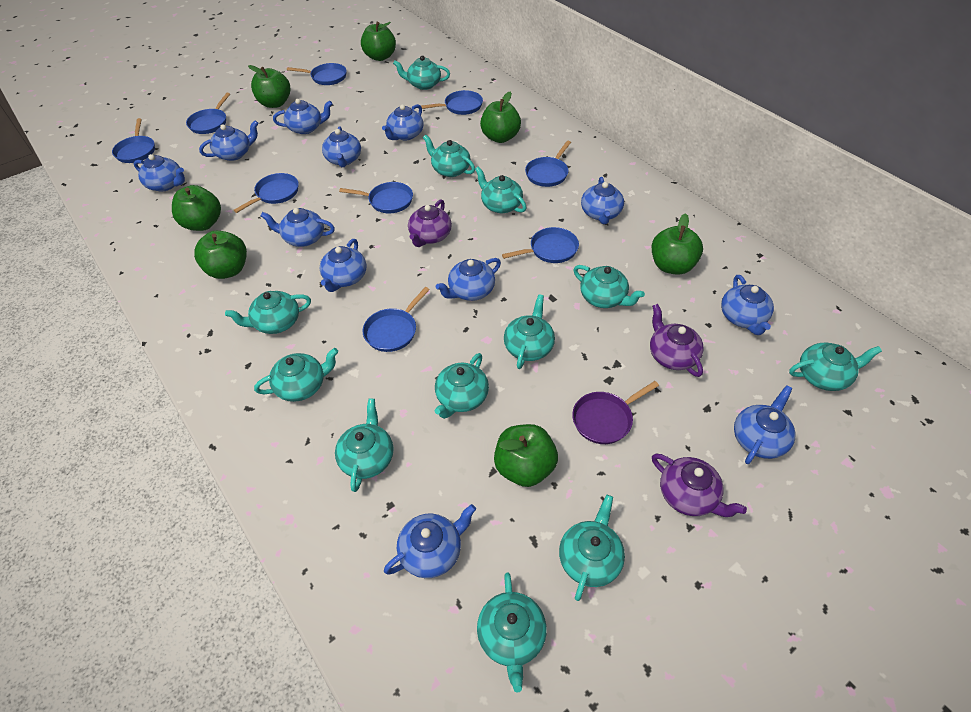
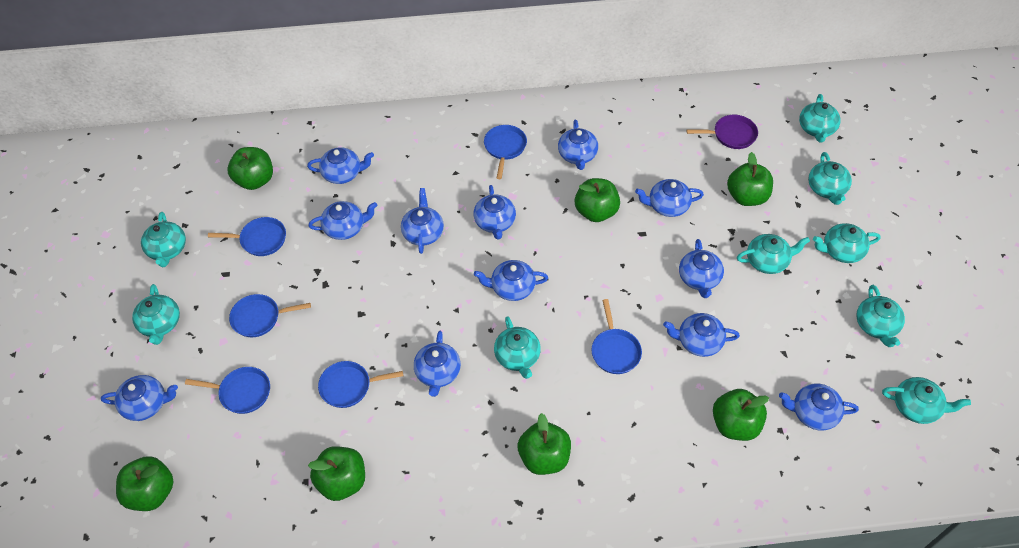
blue pan: 9 -> 6
purple teapot: 3 -> 0
turquoise teapot: 12 -> 9

